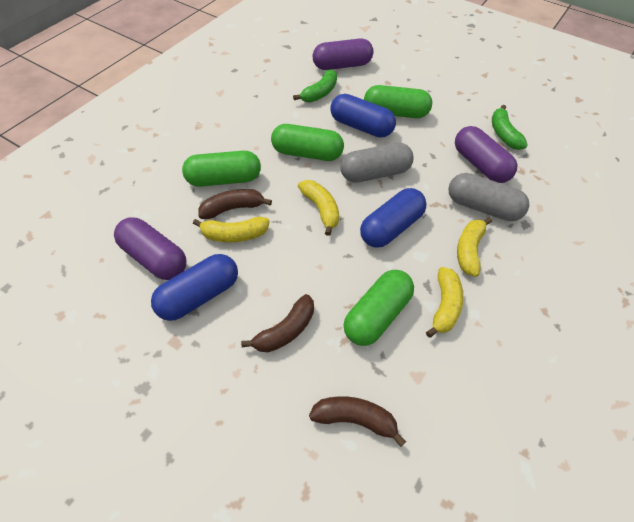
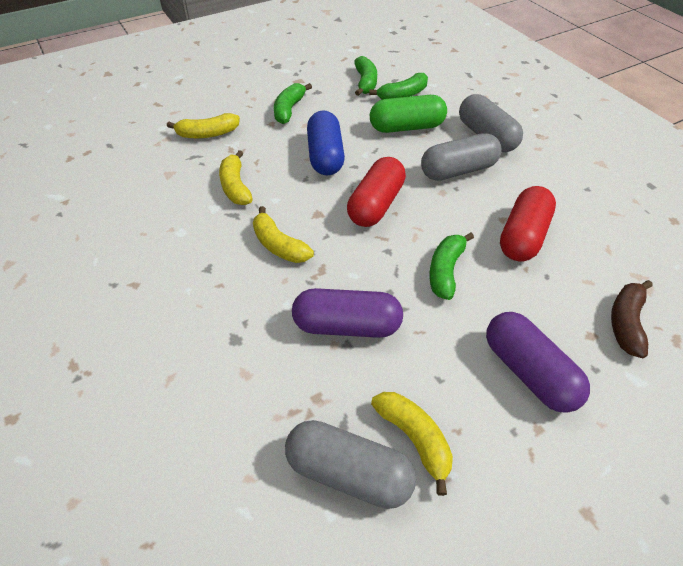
blue capsule: 3 -> 1
brown banana: 3 -> 1
green banana: 2 -> 4
green capsule: 4 -> 1
grey capsule: 2 -> 3
purple capsule: 3 -> 2
red capsule: 0 -> 2

